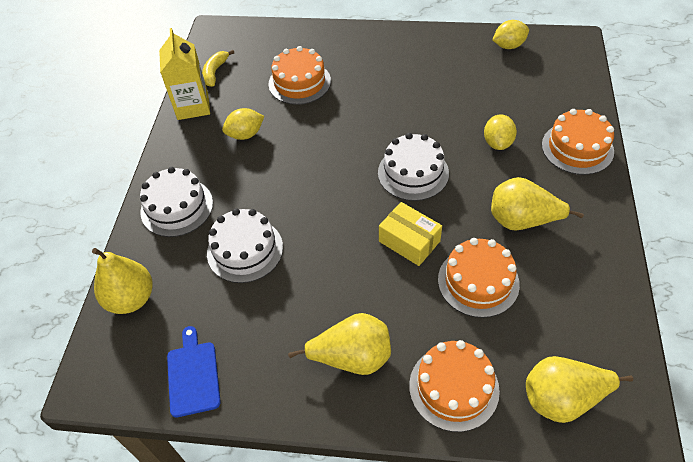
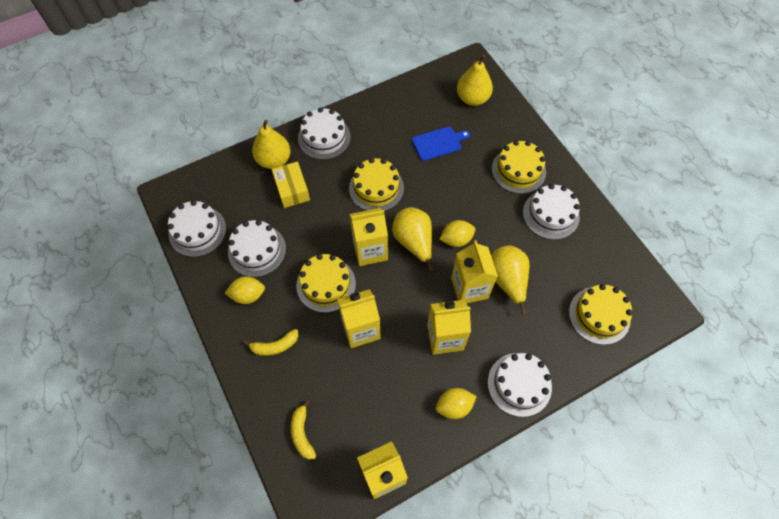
orange cake: 4 -> 0
white cake: 3 -> 5
yellow banana: 1 -> 2
yellow cake: 0 -> 4
yellow carton: 1 -> 5

